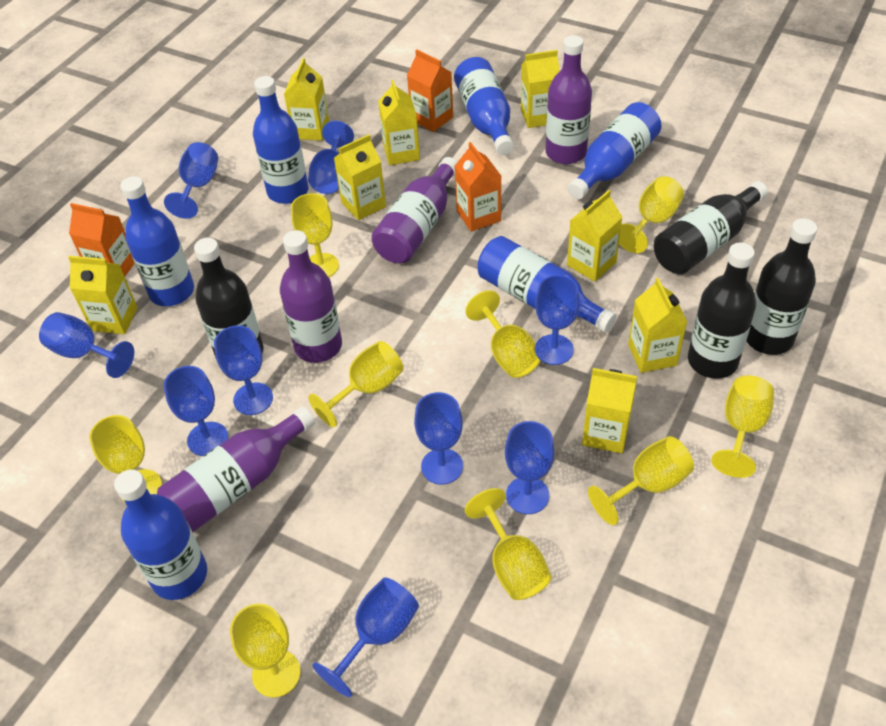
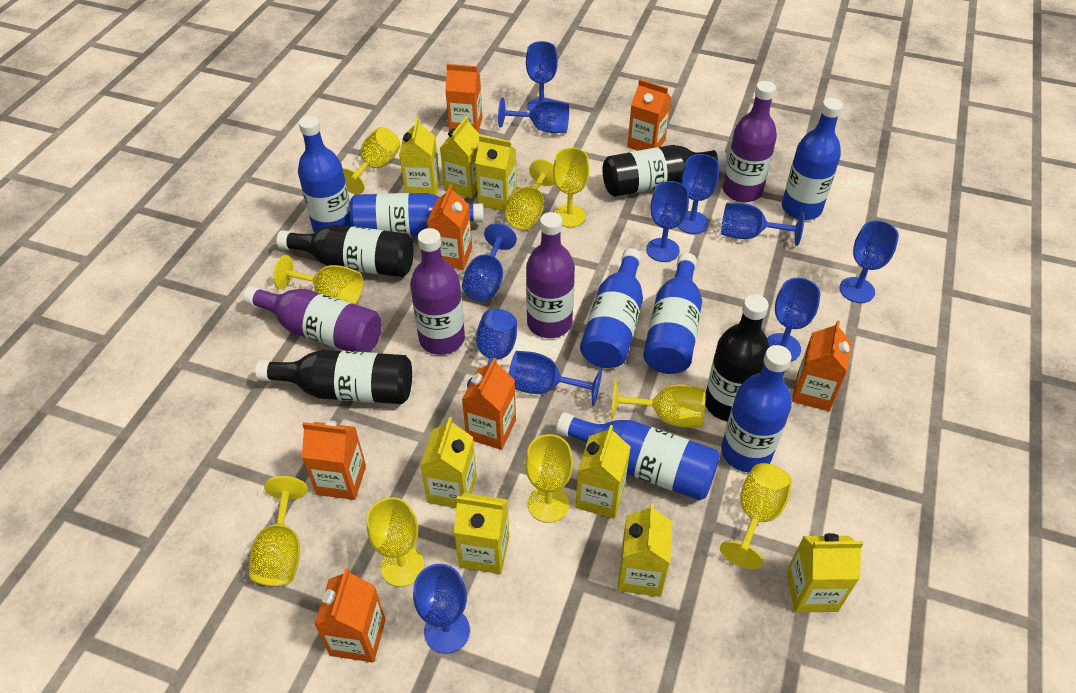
blue bottle: 6 -> 7
blue goblet: 9 -> 11
orange carton: 3 -> 7

